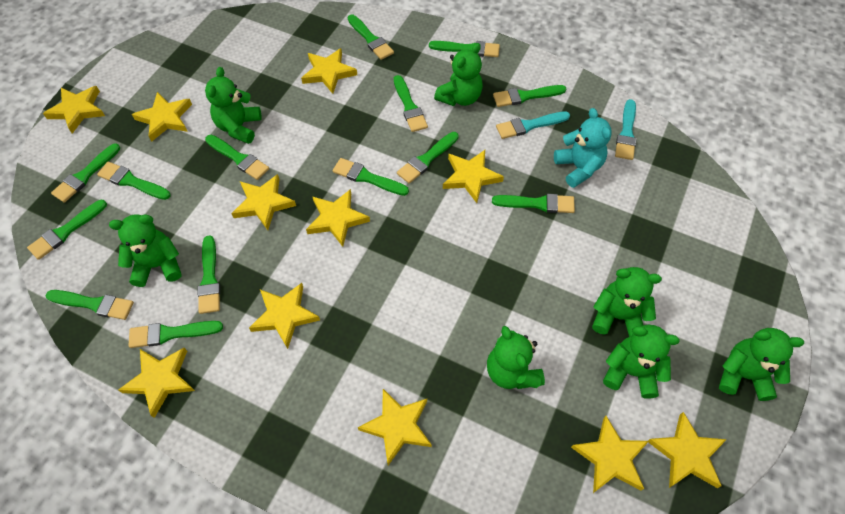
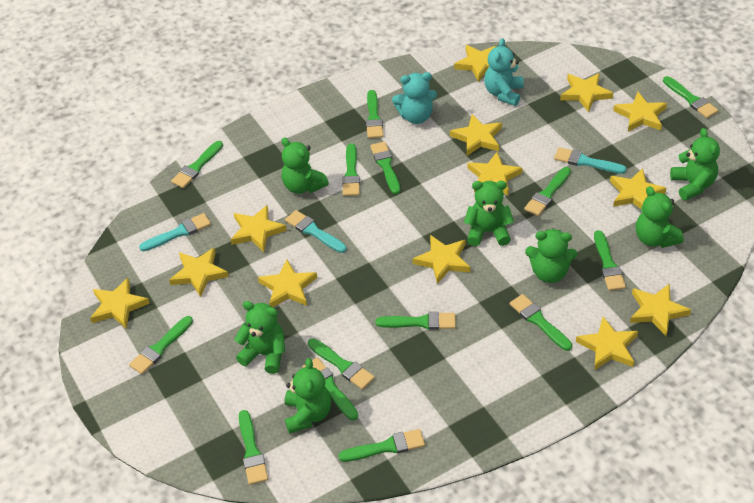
turquoise brush: 2 -> 3
turquoise teddy bear: 1 -> 2
yellow star: 11 -> 13

